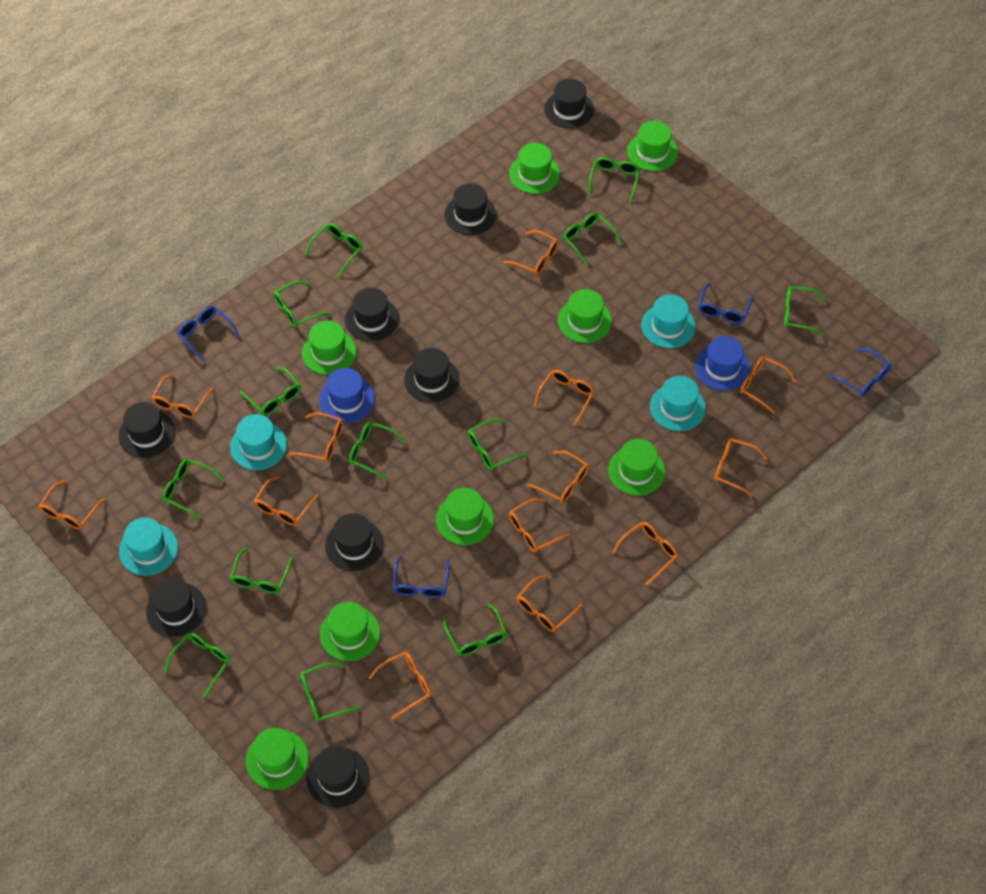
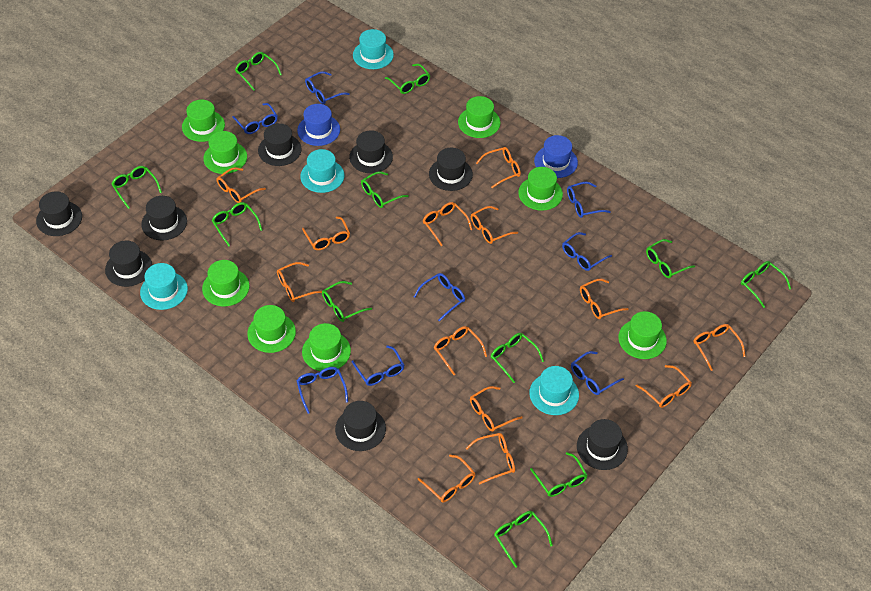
blue glasses: 4 -> 8
green glasses: 13 -> 11

